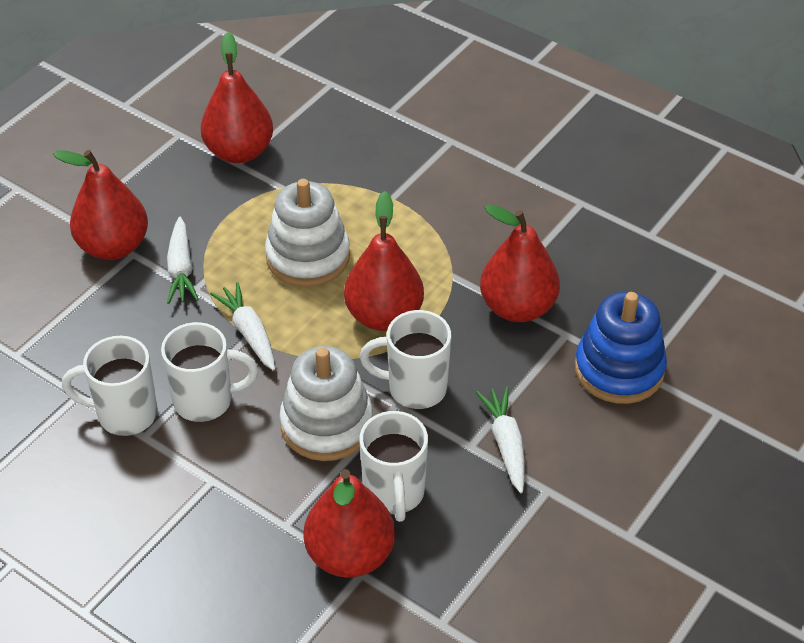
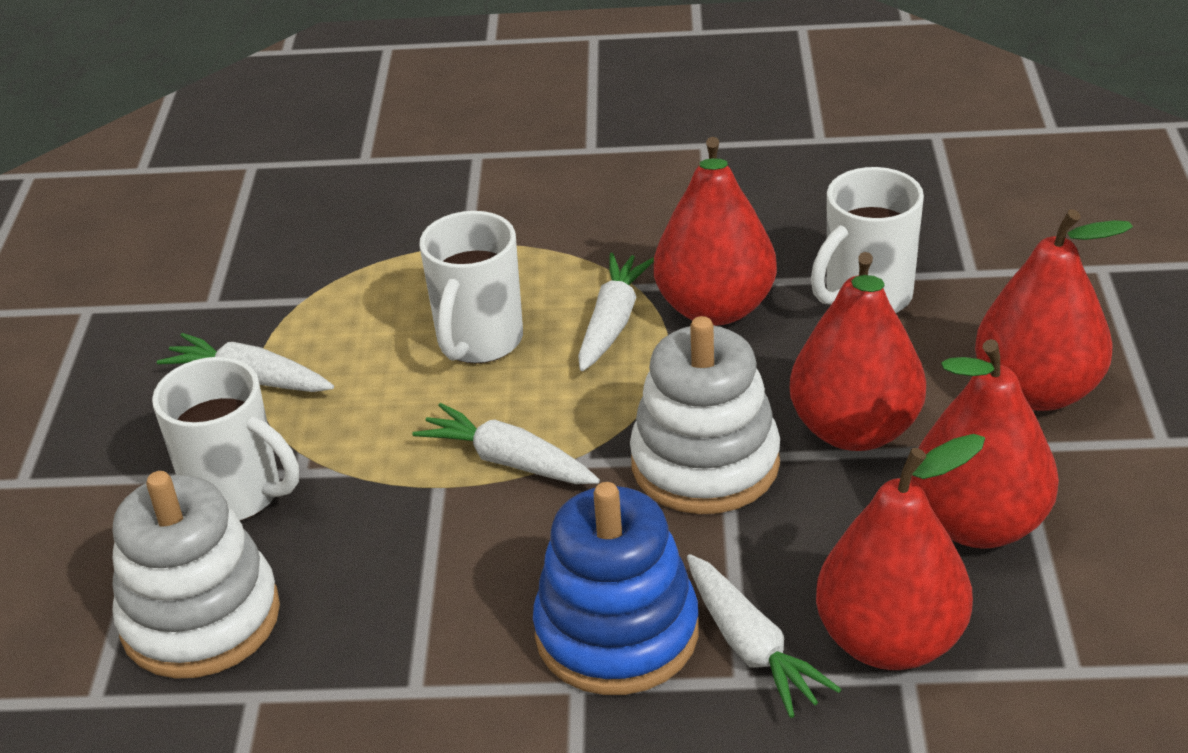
white carrot: 3 -> 4
white mug: 4 -> 3

